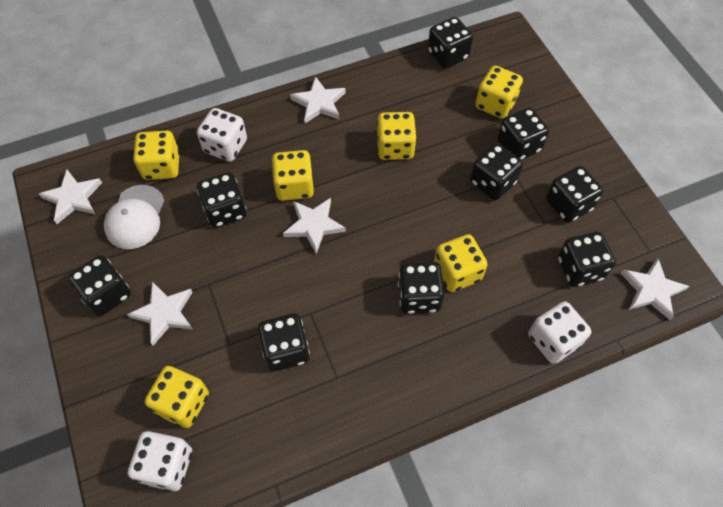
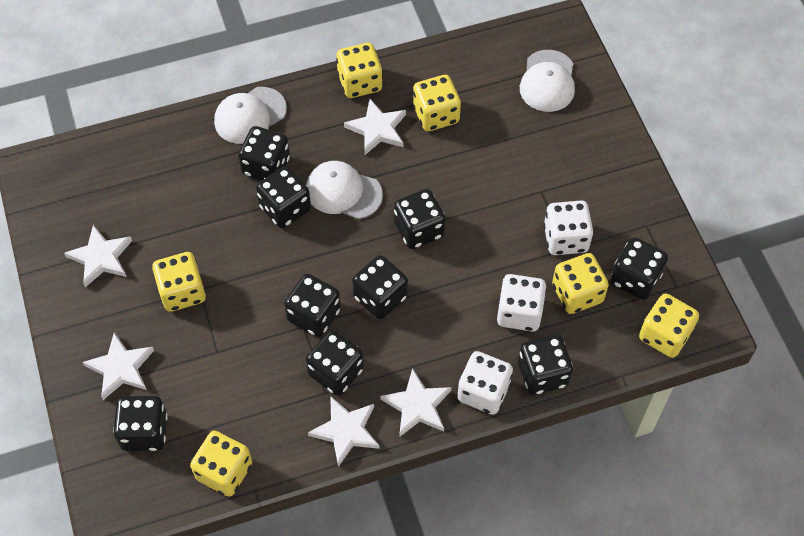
white cap: 1 -> 3

